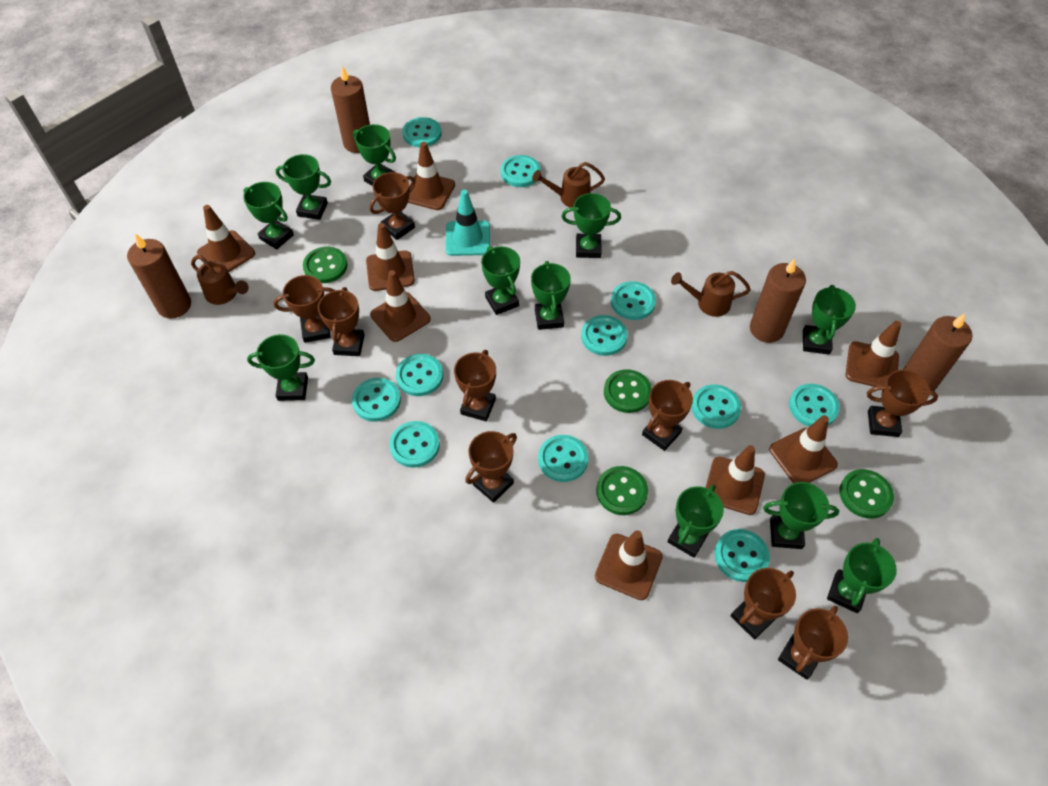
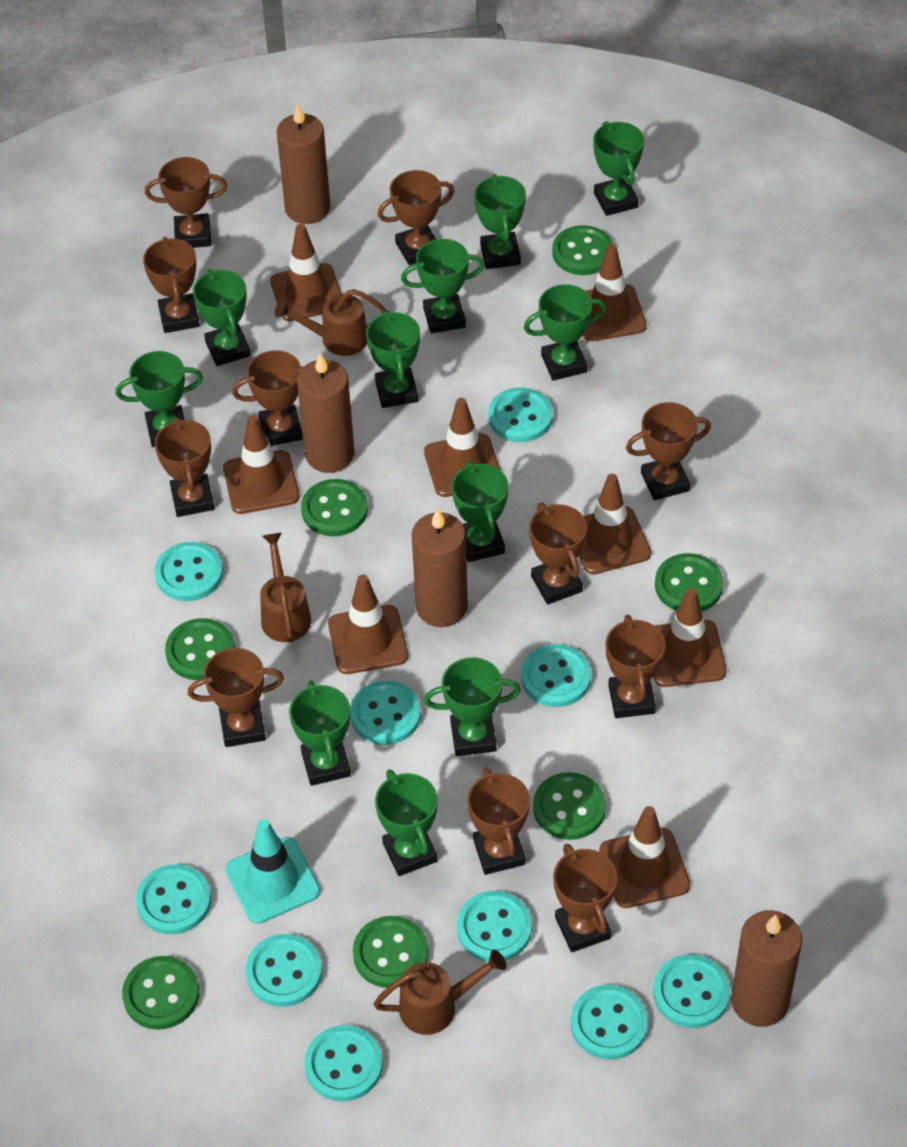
brown trophy: 9 -> 11
green button: 4 -> 7
turquoise button: 11 -> 10

